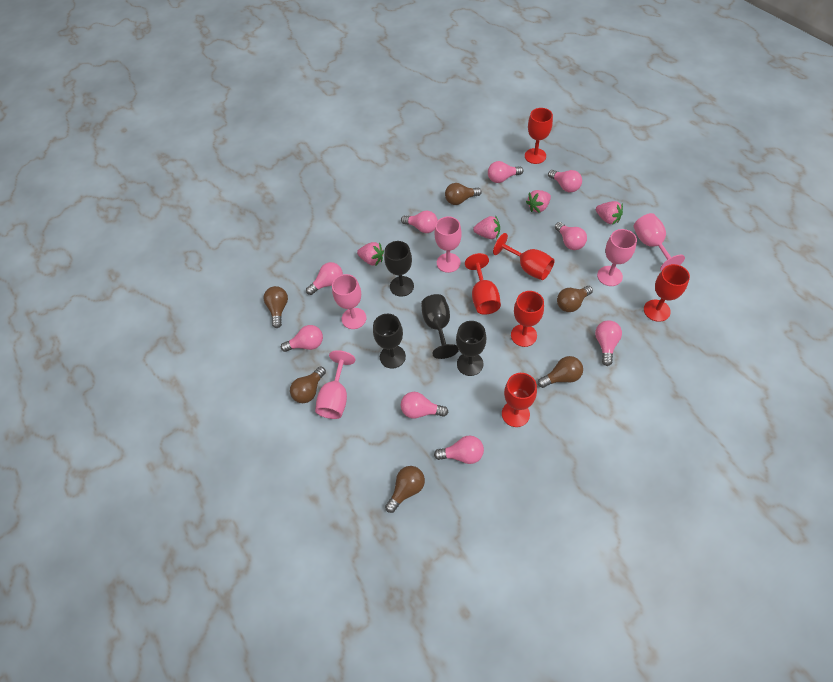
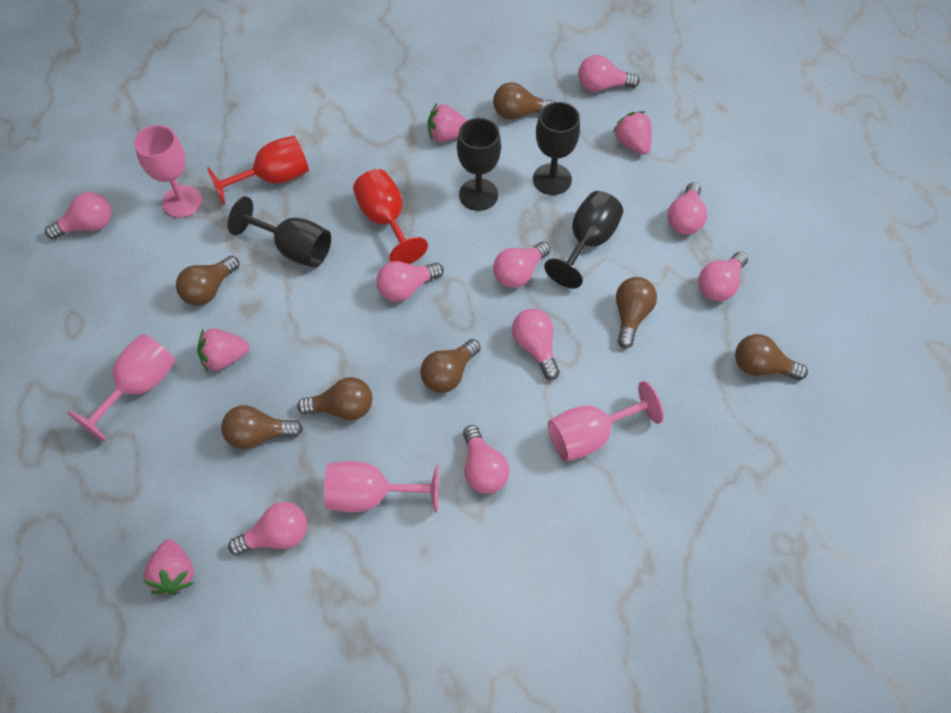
brown light bulb: 6 -> 7
pink goblet: 5 -> 4
red goblet: 6 -> 2

